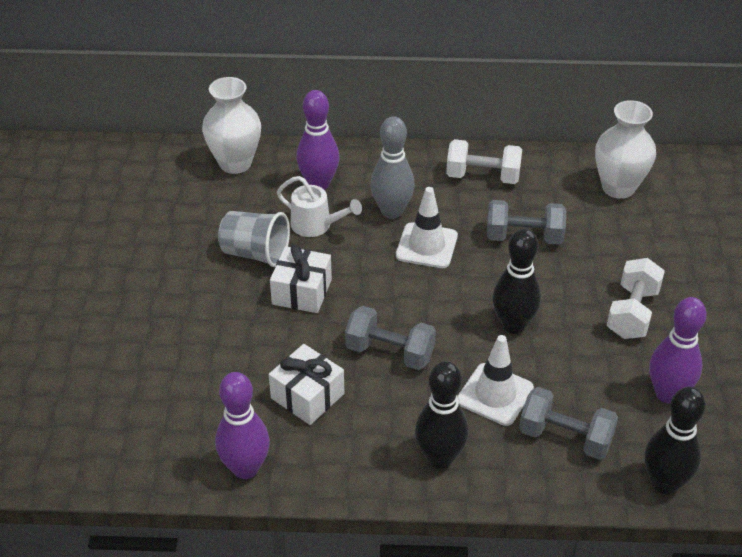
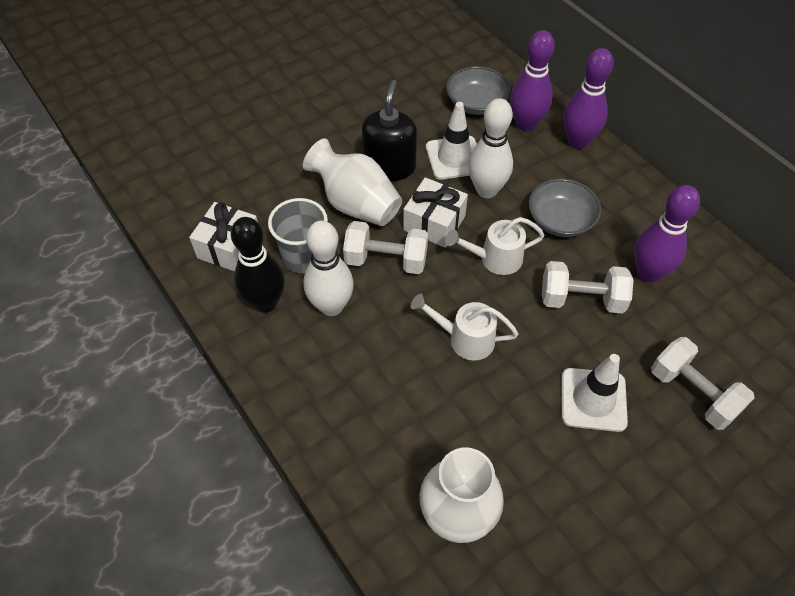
black bowling pin: 3 -> 1
black soap dispenser: 0 -> 1
grey bowl: 0 -> 2
grey bowling pin: 1 -> 0
grey dumbbell: 3 -> 0
white bowling pin: 0 -> 2
white dumbbell: 2 -> 3
white watering can: 1 -> 2

